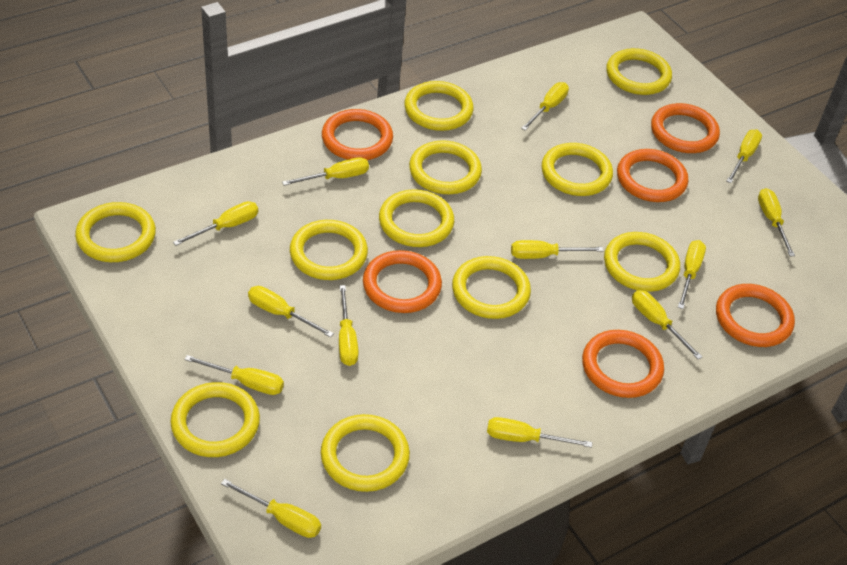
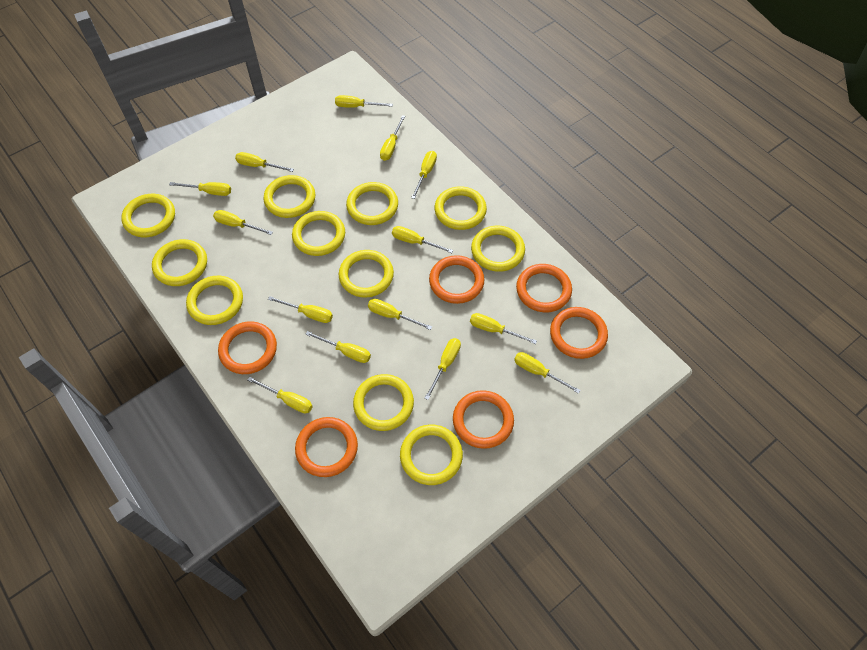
yellow screwdriver: 13 -> 14

